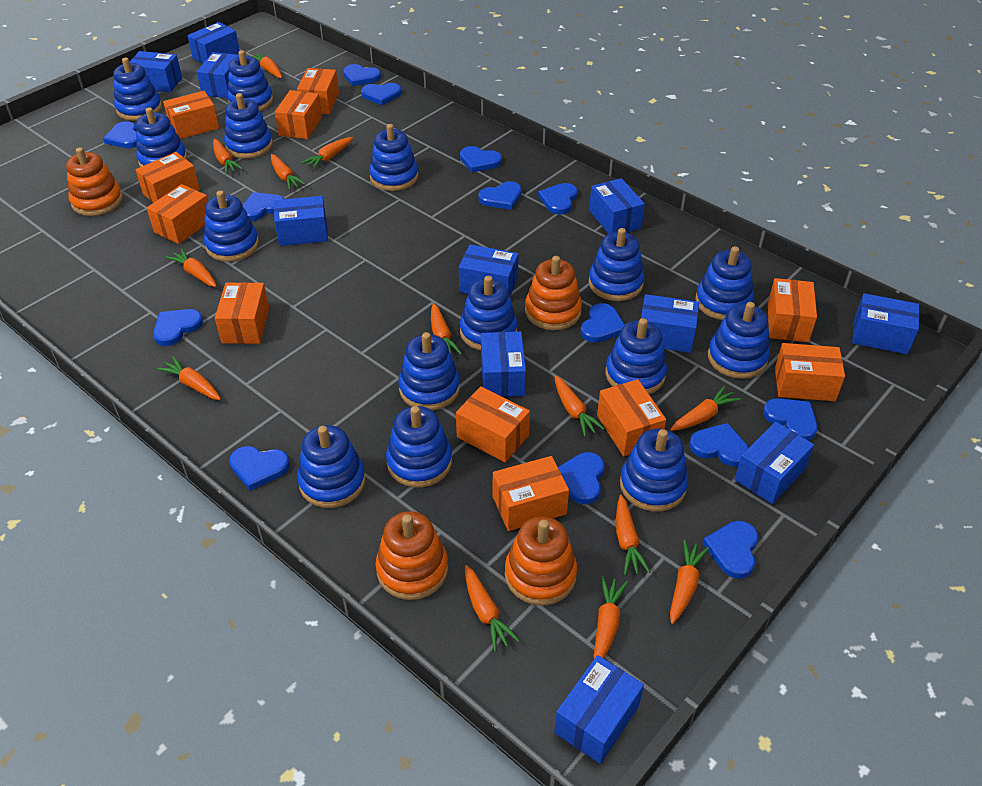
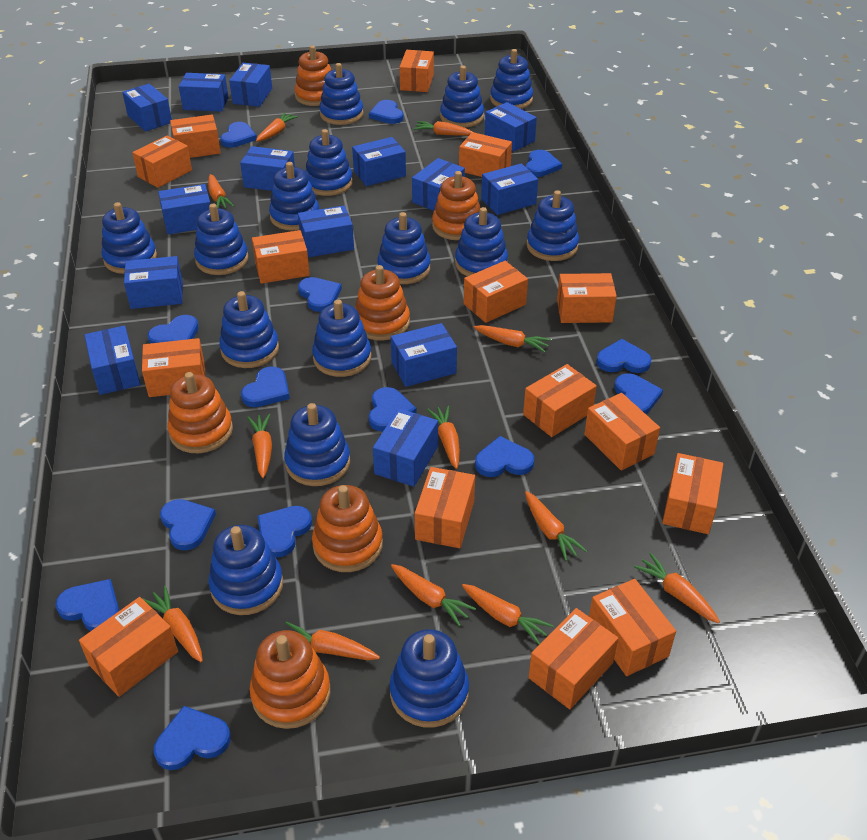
blue box: 11 -> 14
orange box: 11 -> 15
orange carrot: 13 -> 12
orange stacking toy: 4 -> 6

